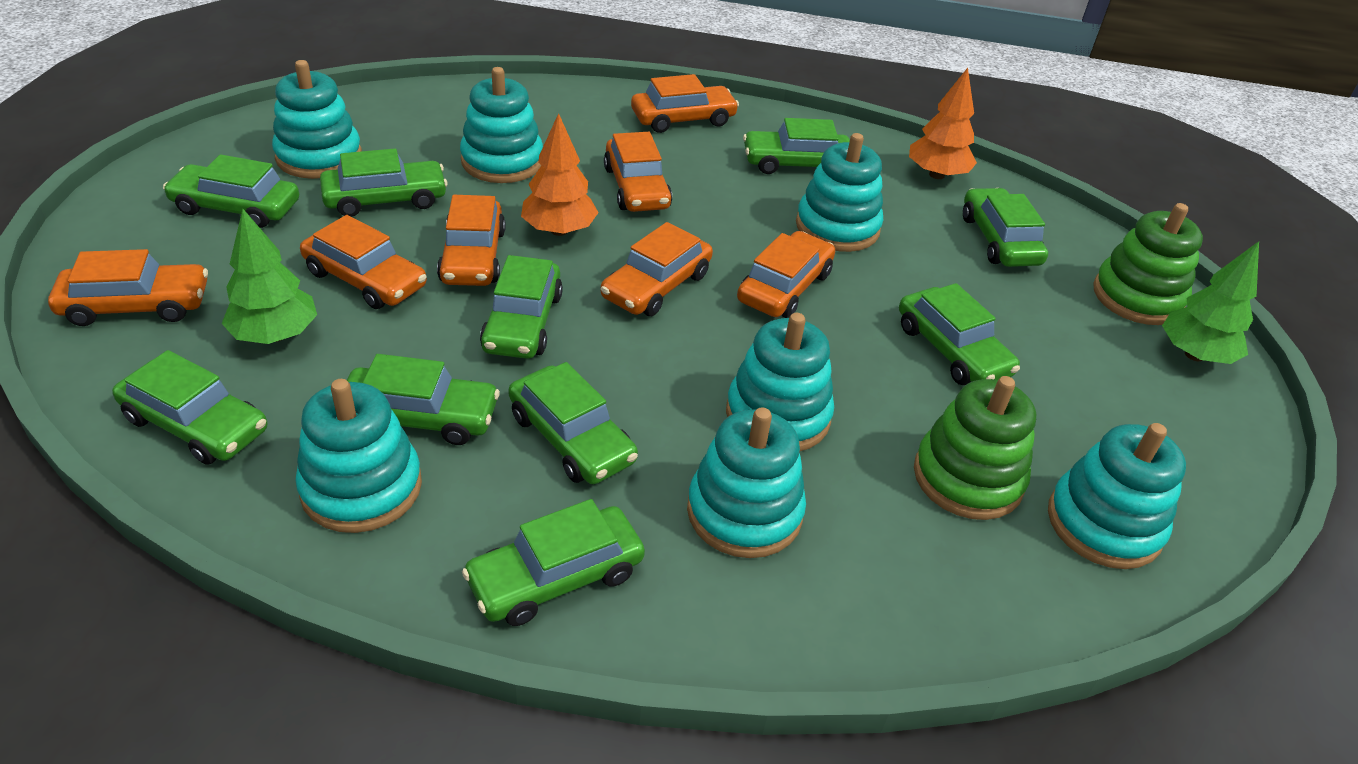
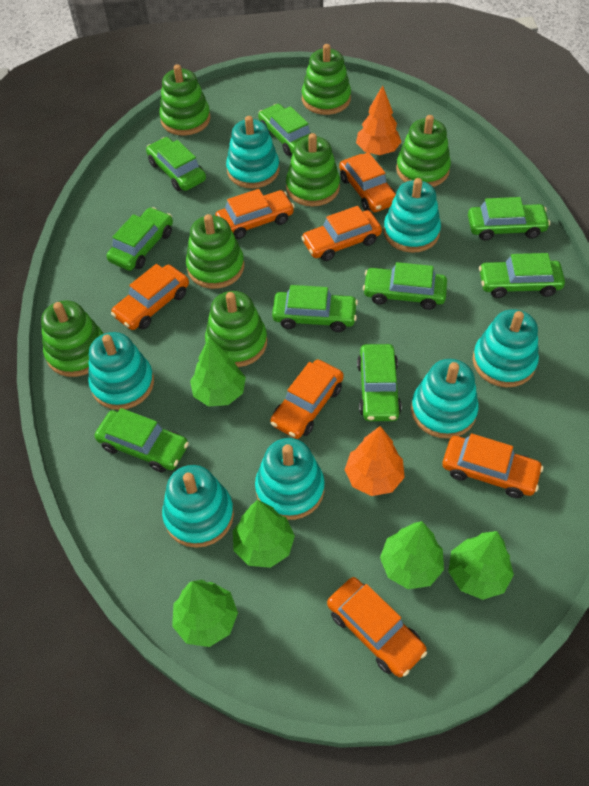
green car: 10 -> 9
green stacking toy: 2 -> 7
green tree: 2 -> 5

